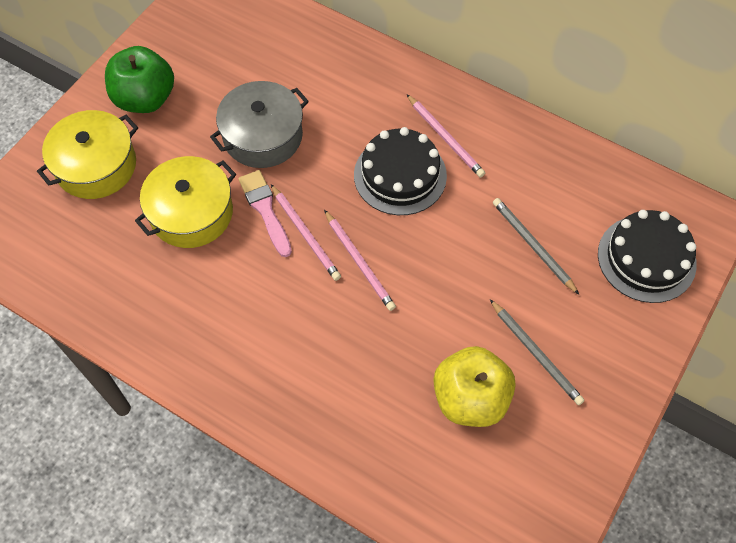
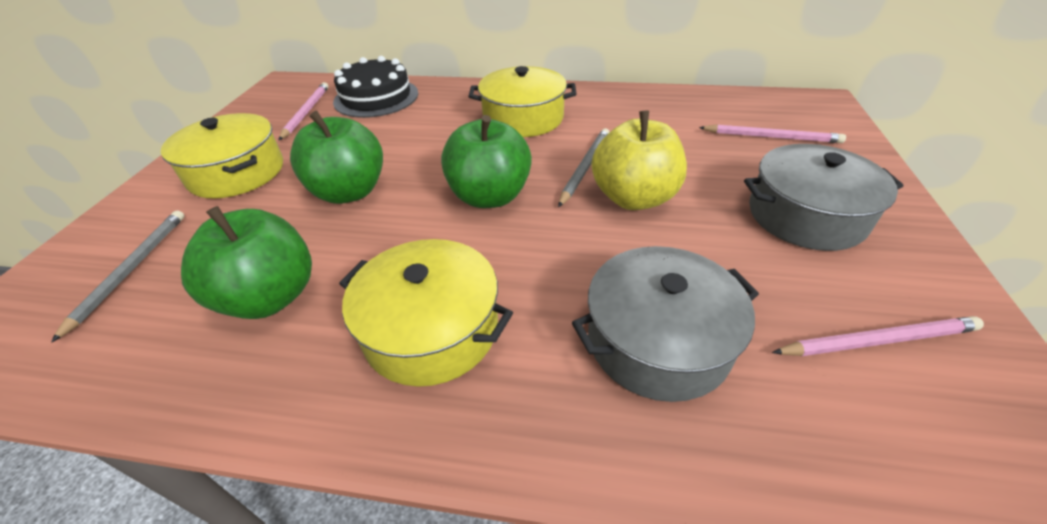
black cake: 2 -> 1
green apple: 1 -> 3
grey pot: 1 -> 2
pink brush: 1 -> 0
yellow pot: 2 -> 3

